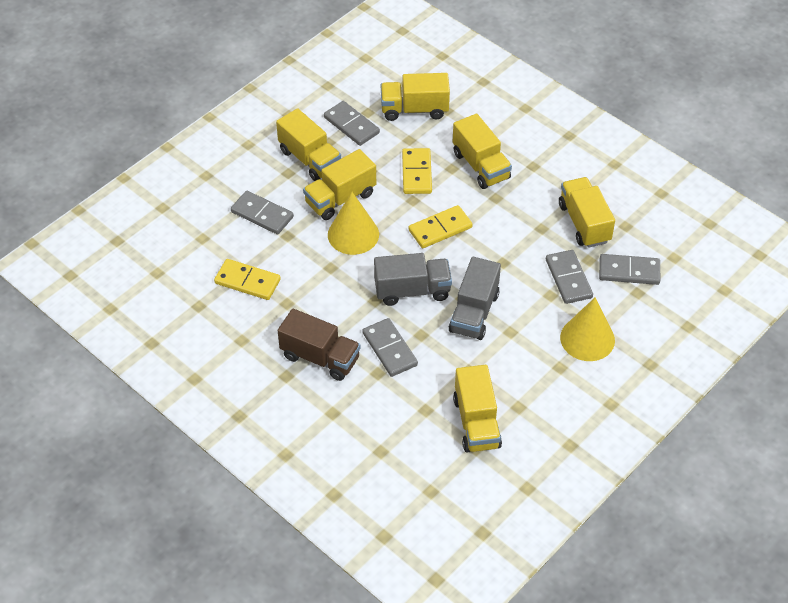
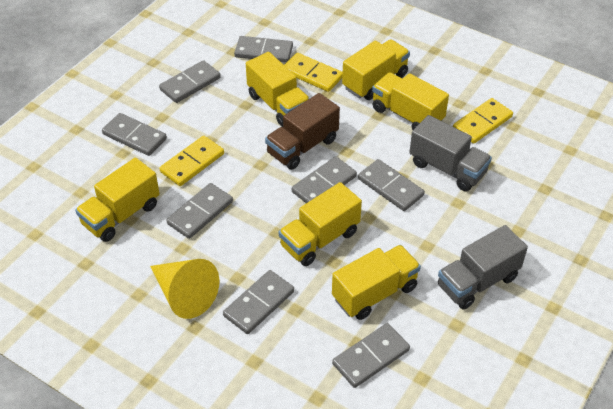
grey domino: 5 -> 8
yellow cone: 2 -> 1

